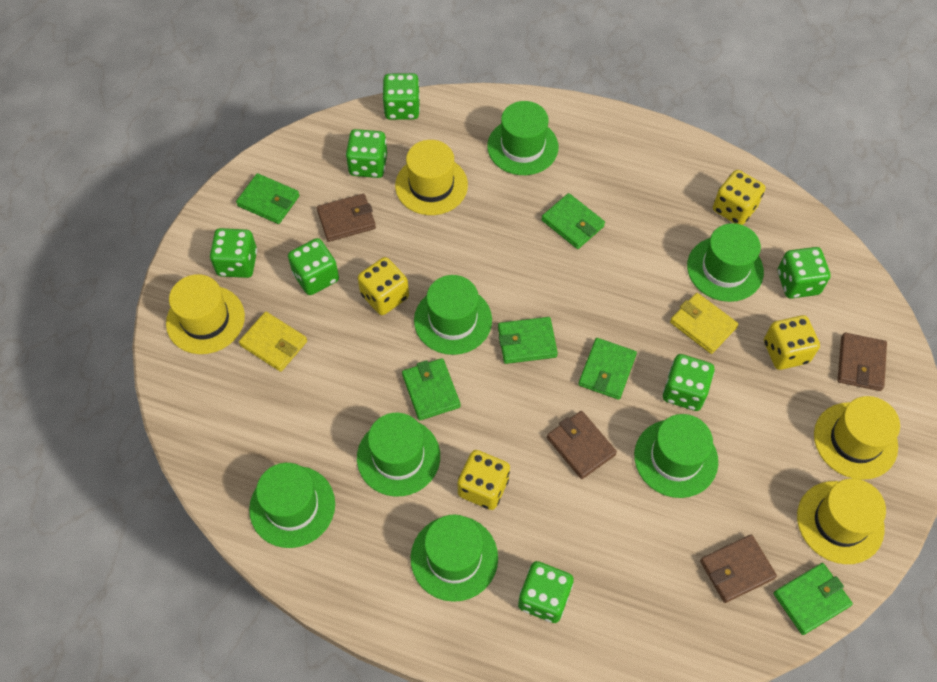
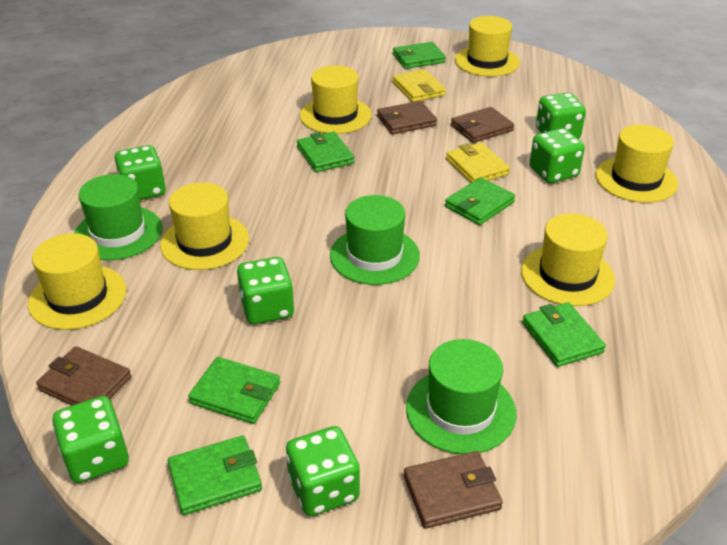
green dice: 7 -> 6
green hat: 7 -> 3
yellow dice: 4 -> 0
yellow hat: 4 -> 6

